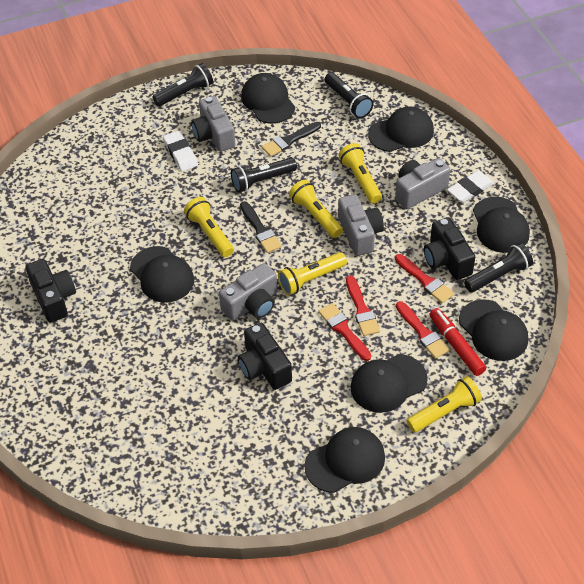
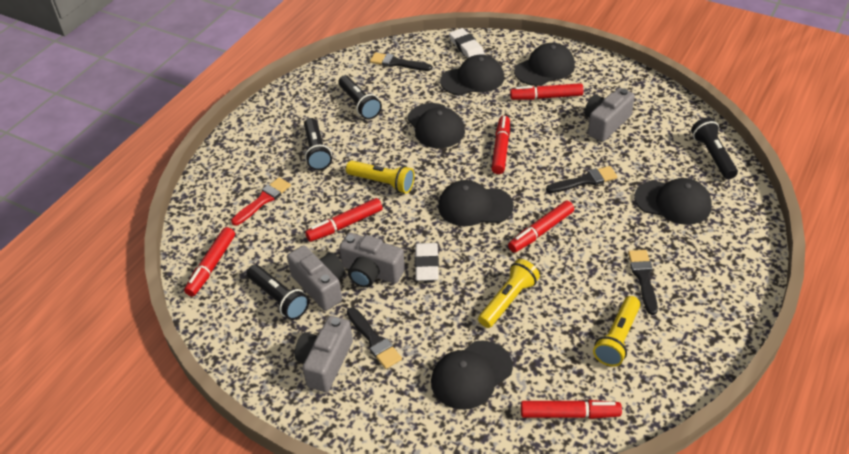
black brush: 2 -> 4
black camera: 3 -> 0
black cap: 7 -> 6
red brush: 4 -> 1
red marker: 1 -> 6
yellow flashlight: 5 -> 3

